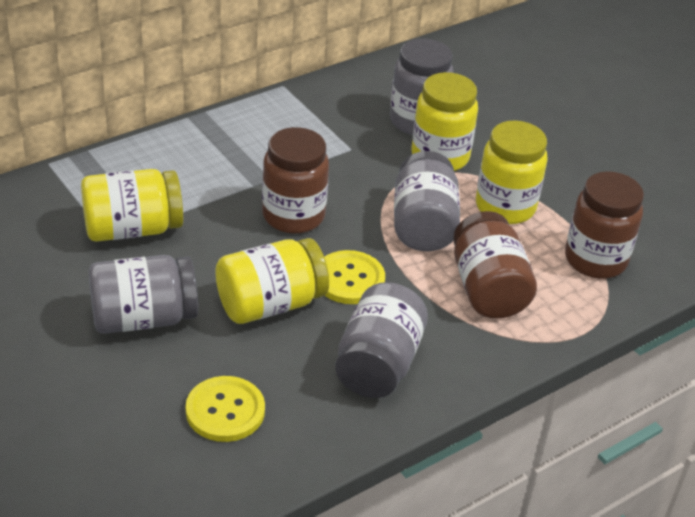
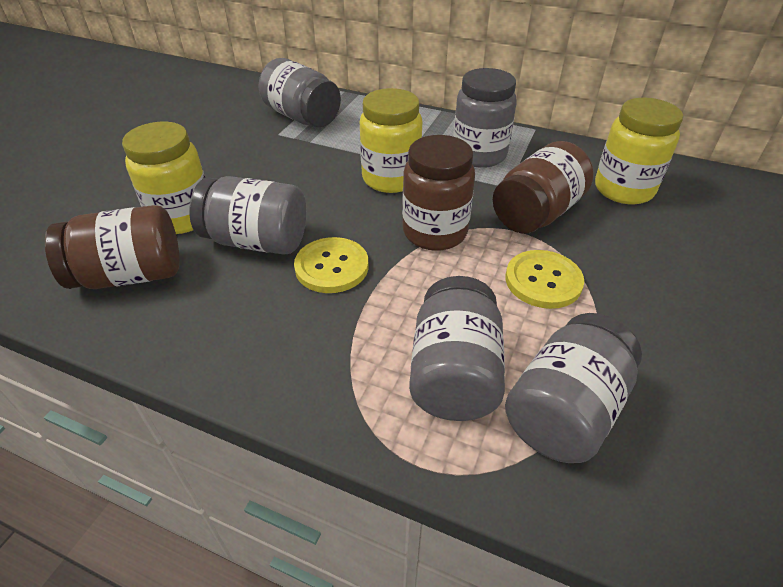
grey jar: 4 -> 5
yellow jar: 4 -> 3

